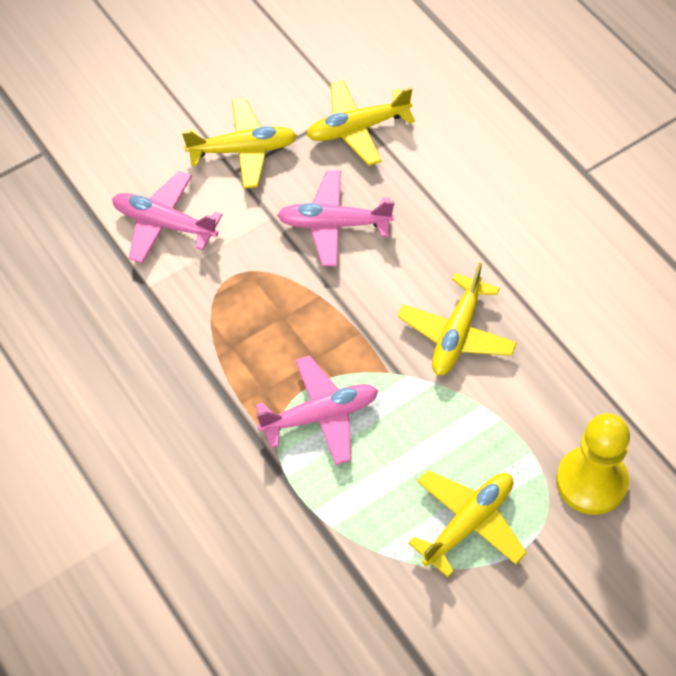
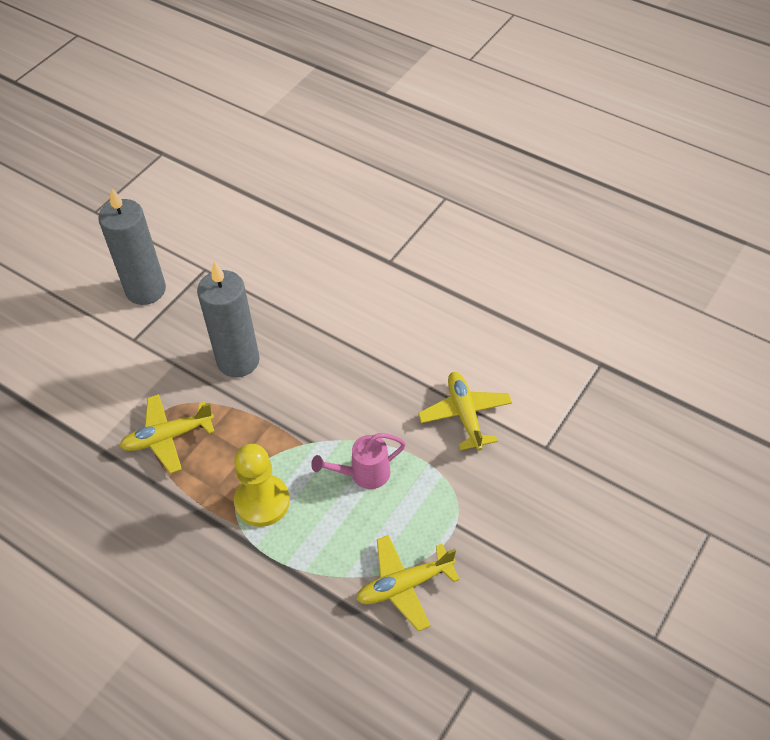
grey candle: 0 -> 2
pink plane: 3 -> 0
pink watering can: 0 -> 1
yellow plane: 4 -> 3

